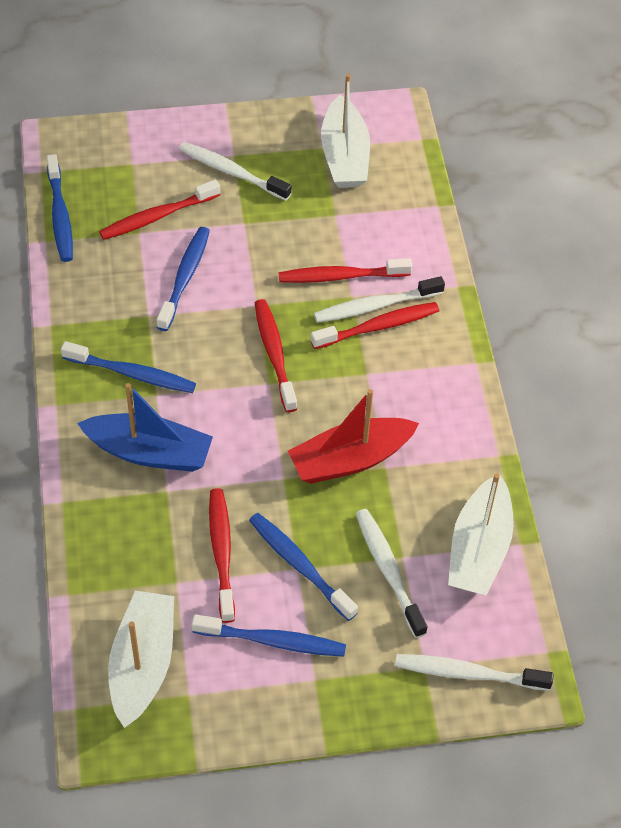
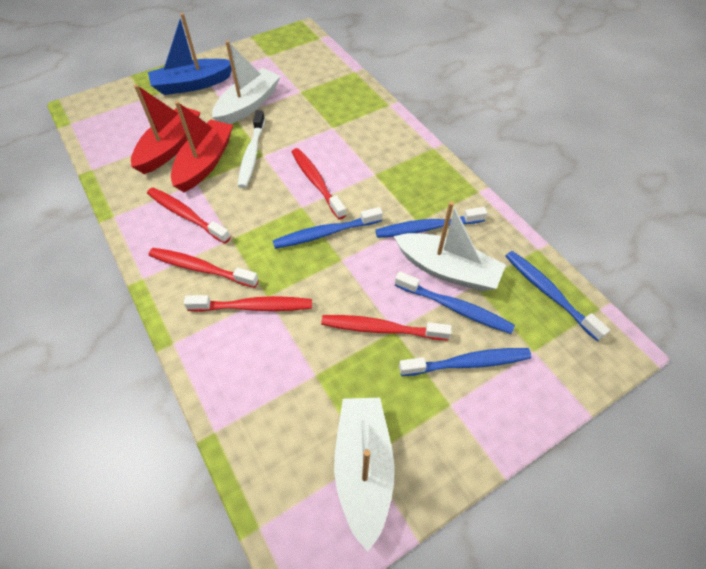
red boat: 1 -> 2
white toothbrush: 4 -> 1

